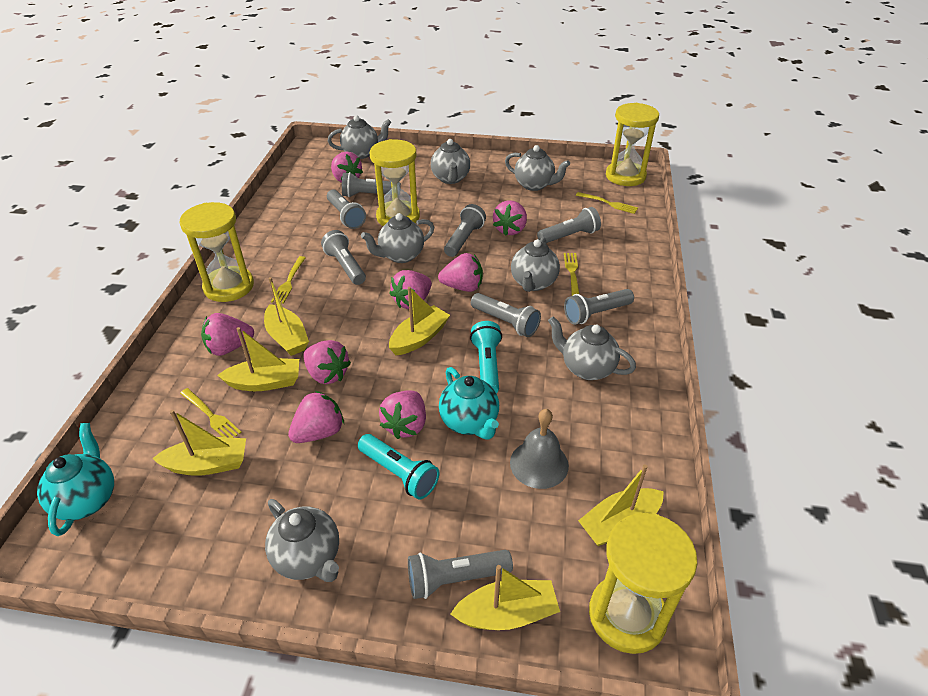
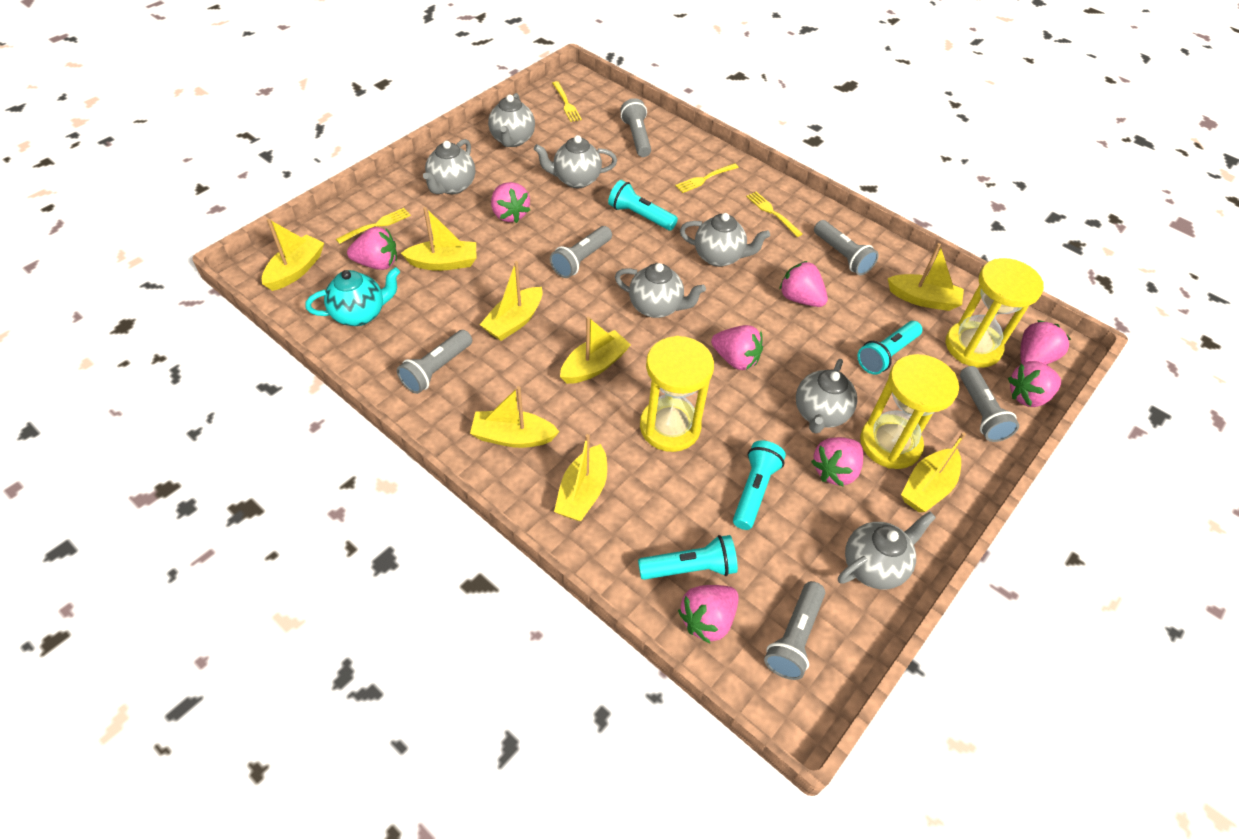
grey bell: 1 -> 0
grey flashlight: 8 -> 6
turquoise flashlight: 2 -> 4
turquoise teapot: 2 -> 1
yellow boat: 6 -> 8
yellow hourglass: 4 -> 3

